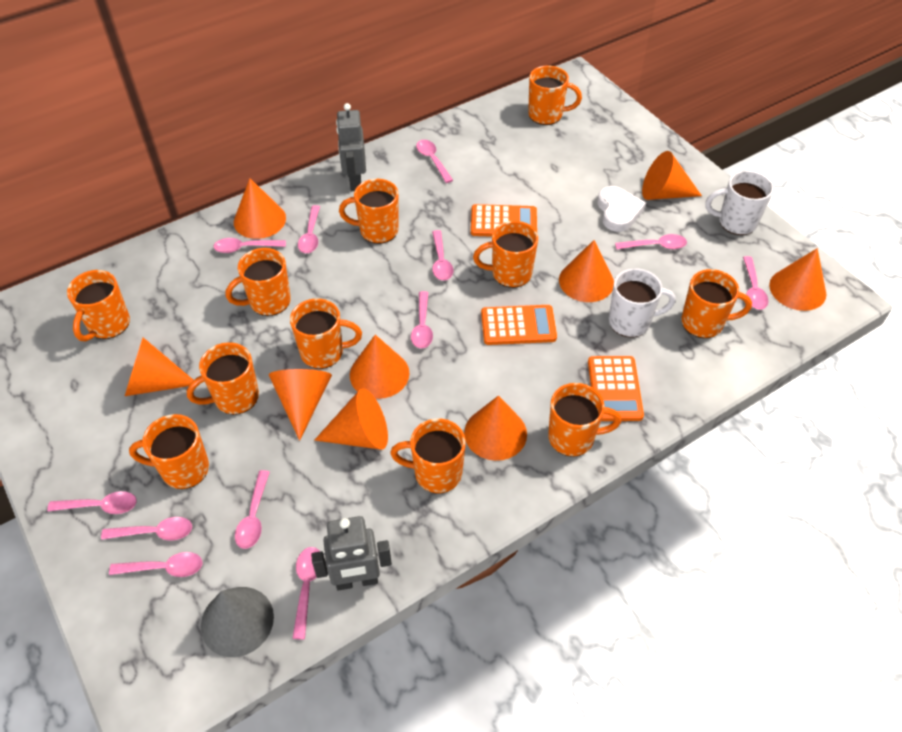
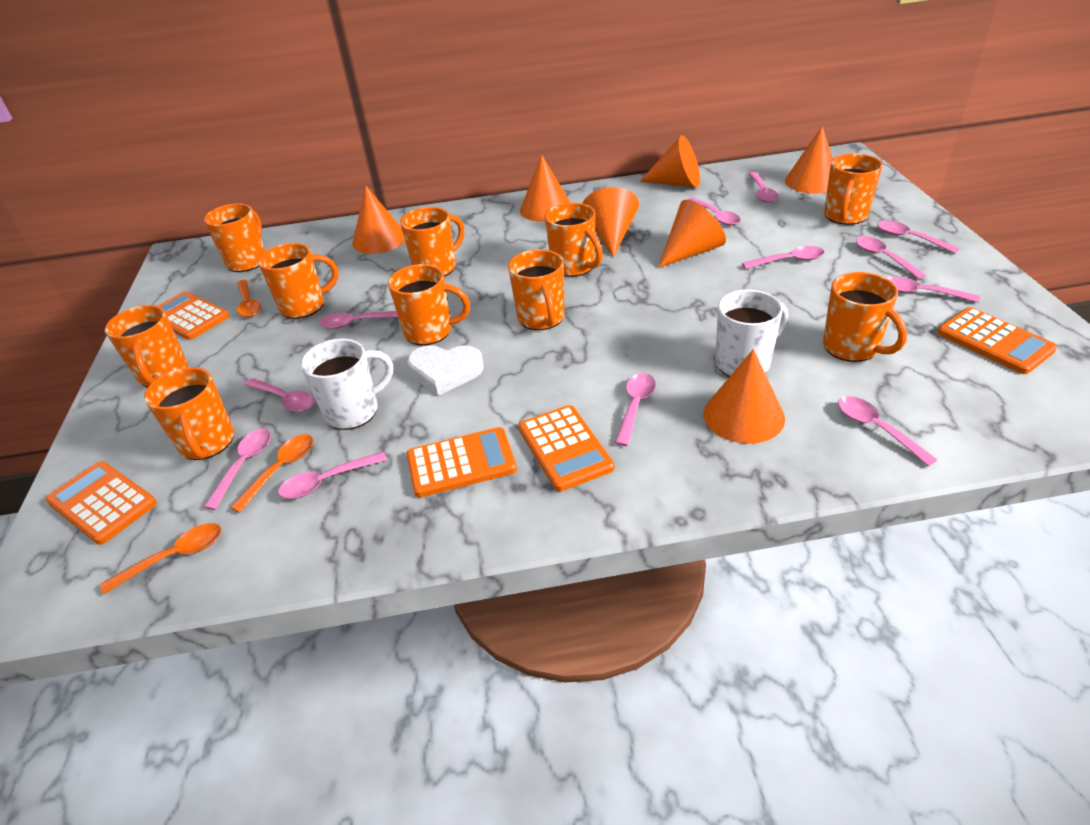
grey cone: 1 -> 0
grey robot: 2 -> 0
orange calculator: 3 -> 5
orange cone: 9 -> 7
orange mug: 11 -> 10
orange spoon: 0 -> 3

